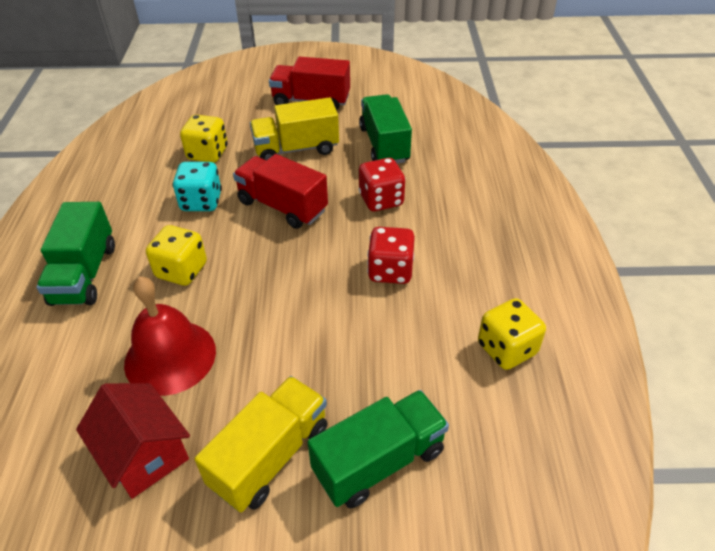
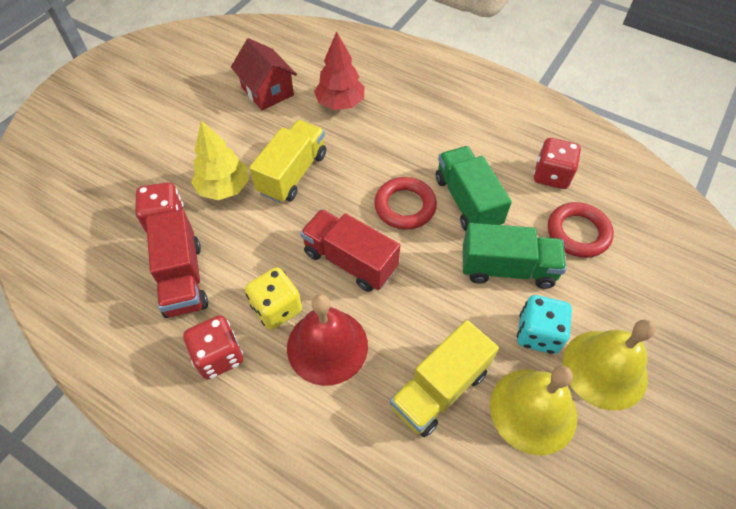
green truck: 3 -> 2
red dice: 2 -> 3
red ring: 0 -> 2
red tree: 0 -> 1
yellow bell: 0 -> 2
yellow dice: 3 -> 1
yellow tree: 0 -> 1

